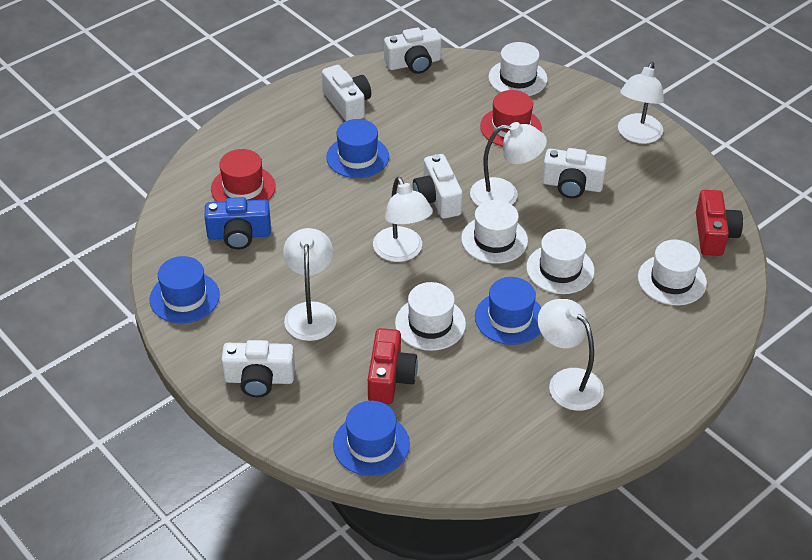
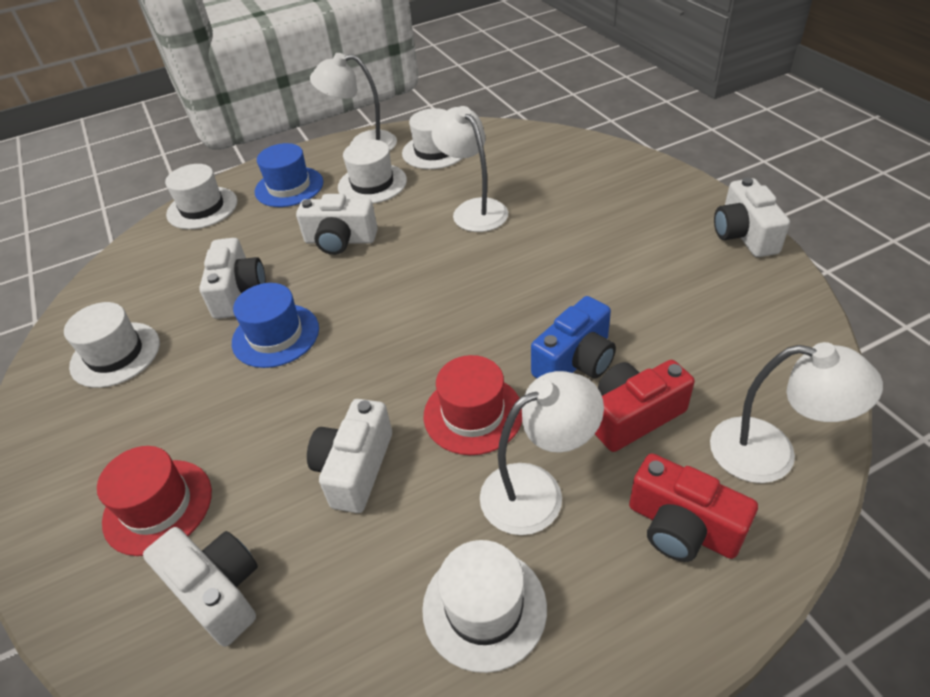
blue hat: 4 -> 2
white lamp: 5 -> 4

